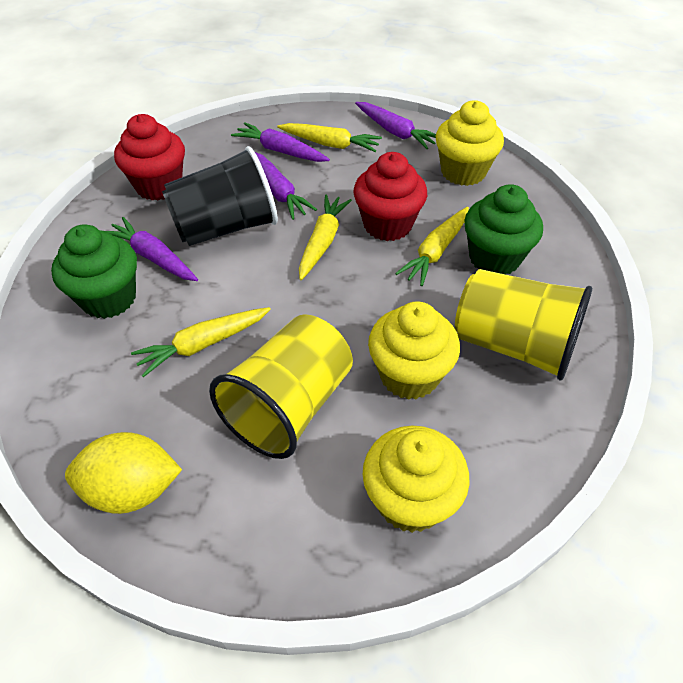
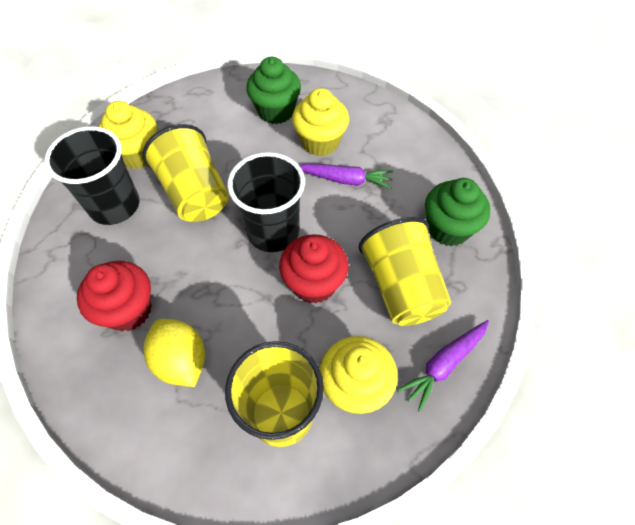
black cup: 1 -> 2
purple carrot: 4 -> 2
yellow carrot: 4 -> 0
yellow cup: 2 -> 3

